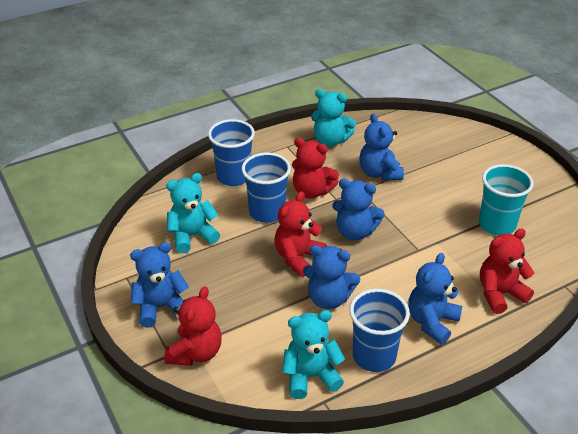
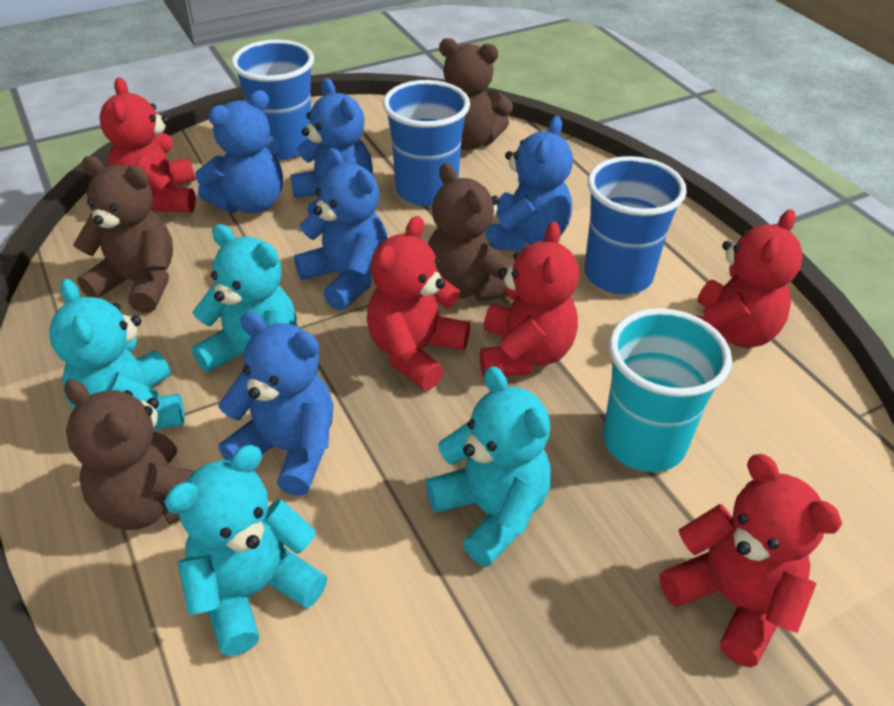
brown teddy bear: 0 -> 4
red teddy bear: 4 -> 5
turquoise teddy bear: 3 -> 4

